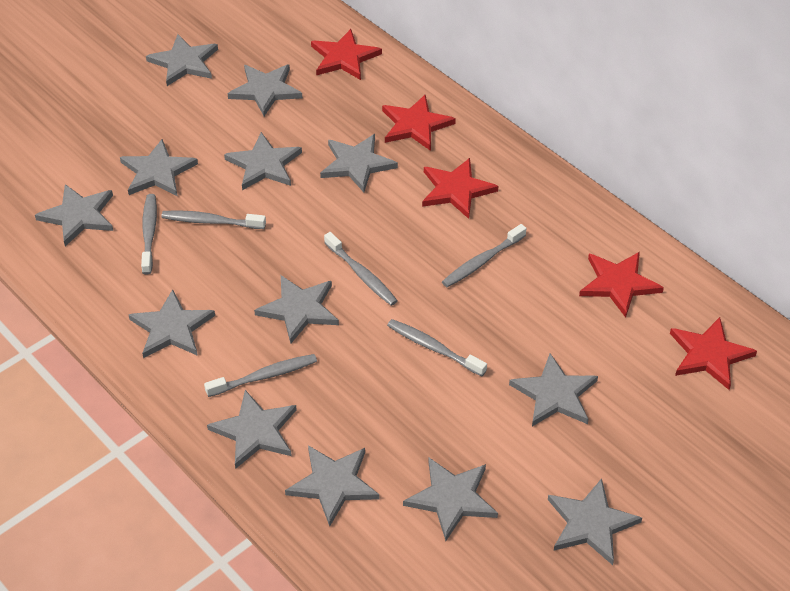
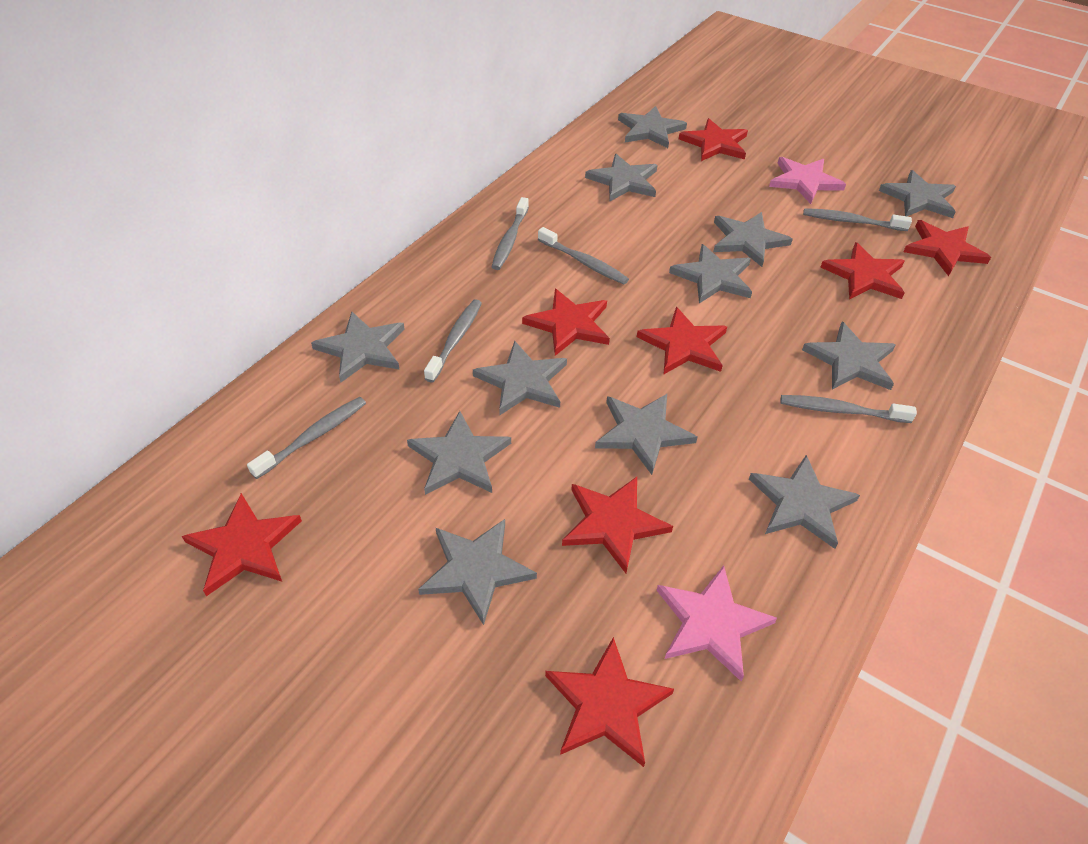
grey star: 13 -> 12
pink star: 0 -> 2
red star: 5 -> 8

